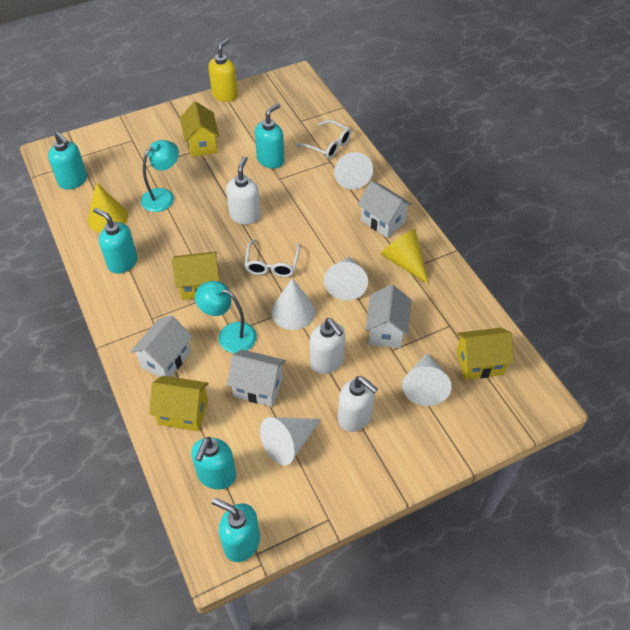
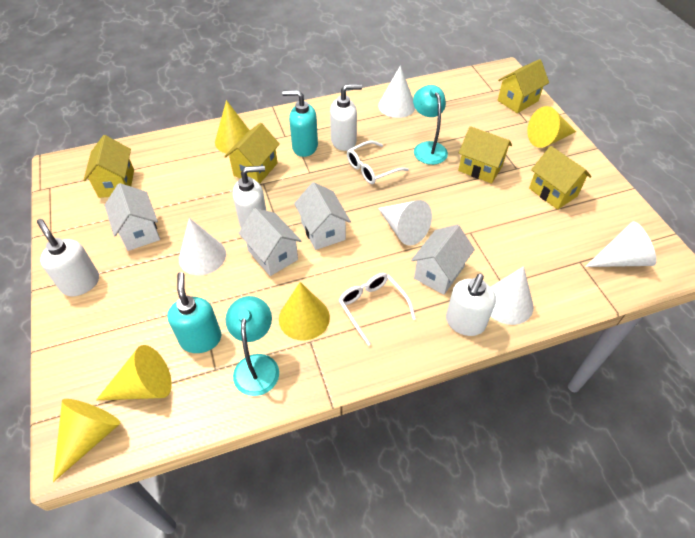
turquoise soap dispenser: 5 -> 2
white soap dispenser: 3 -> 4
yellow cone: 2 -> 5
yellow house: 4 -> 5
yellow soap dispenser: 1 -> 0

